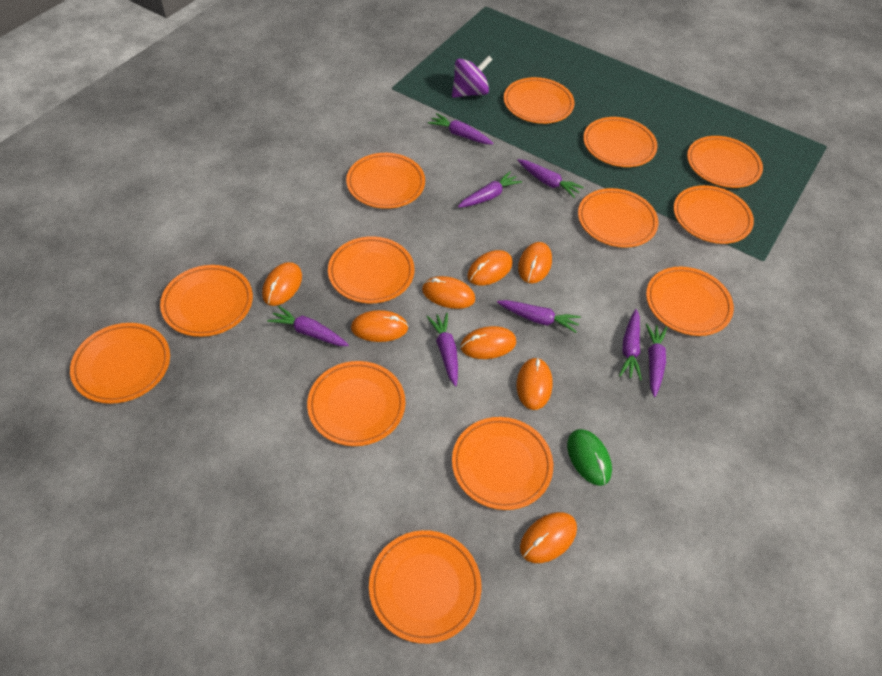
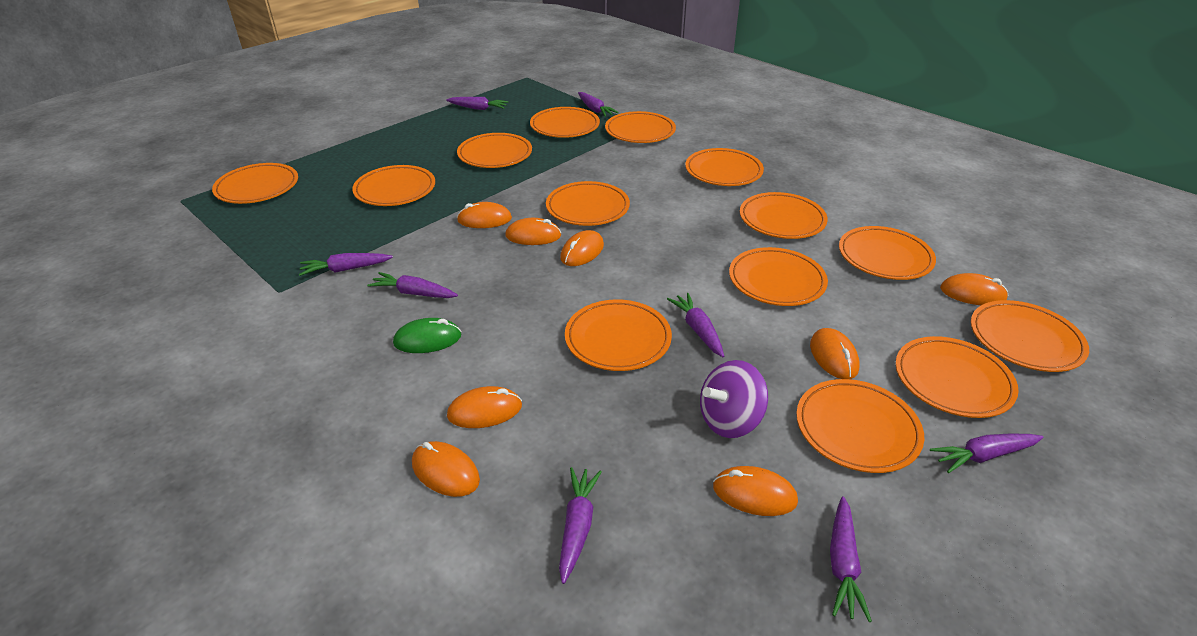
orange plate: 13 -> 14

